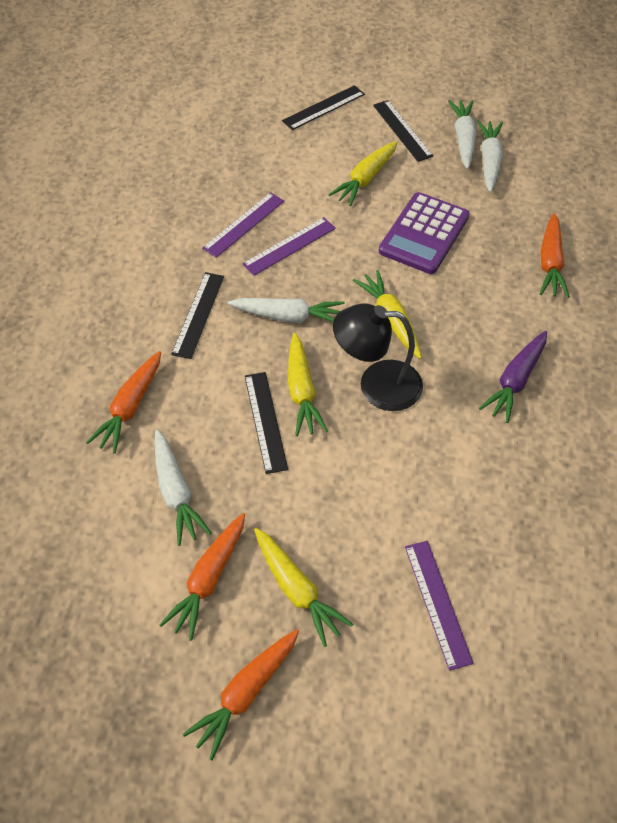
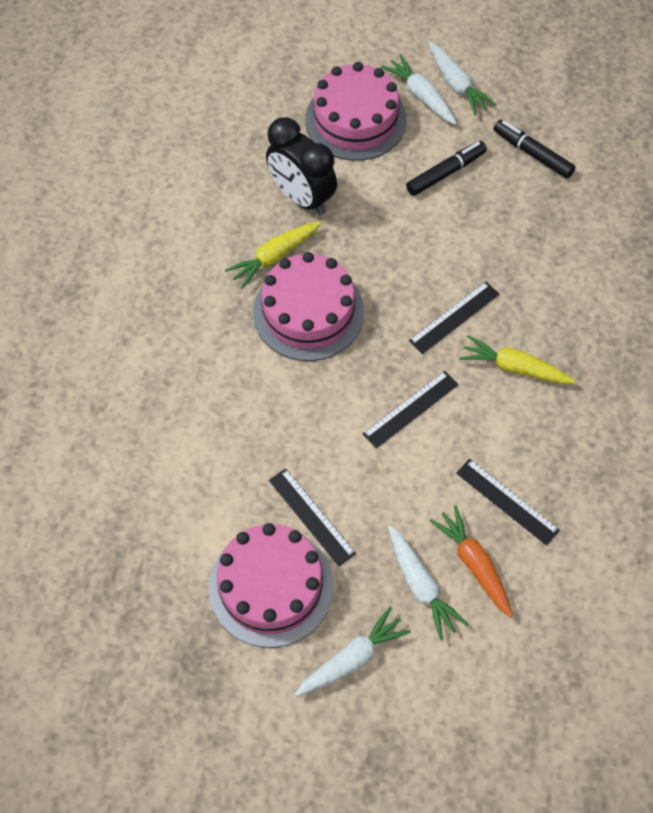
black clock: 0 -> 1
black lamp: 1 -> 0
black marker: 0 -> 2
orange carrot: 4 -> 1
pink cake: 0 -> 3
purple calculator: 1 -> 0
purple carrot: 1 -> 0
purple ruler: 3 -> 0
yellow carrot: 4 -> 2

